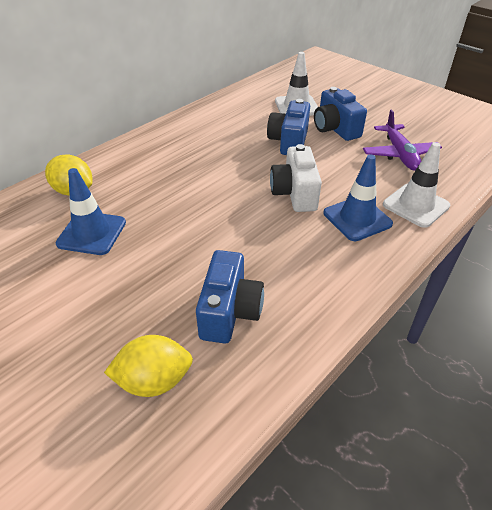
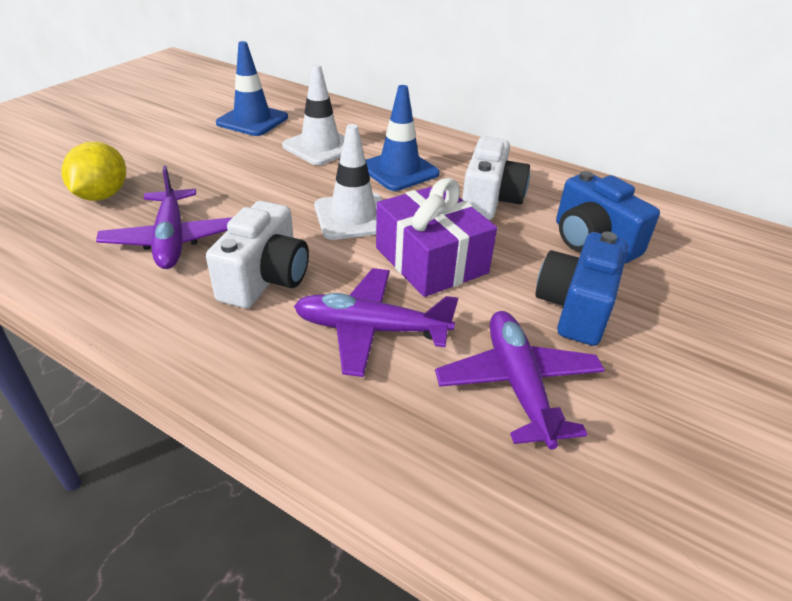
blue camera: 3 -> 2
purple gift: 0 -> 1
purple plane: 1 -> 3
white camera: 1 -> 2
yellow lemon: 2 -> 1

